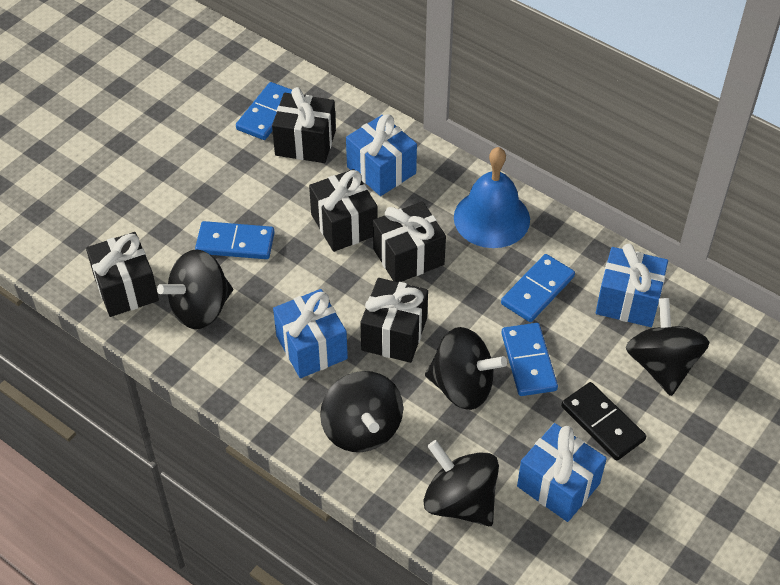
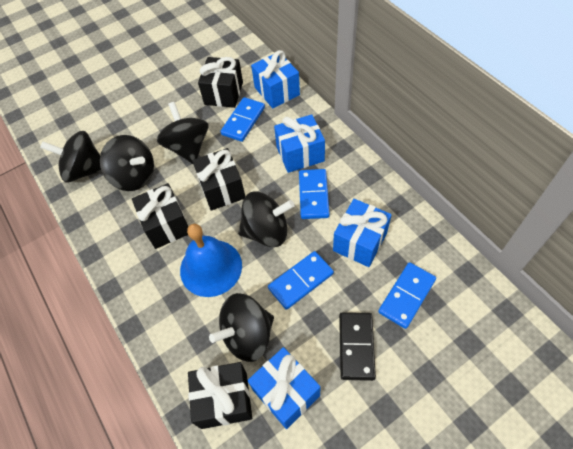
black gift: 5 -> 4

